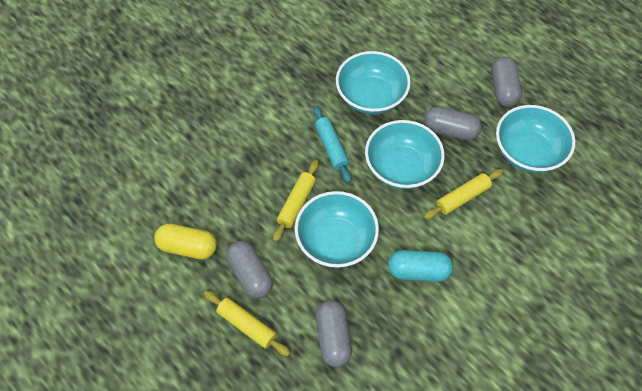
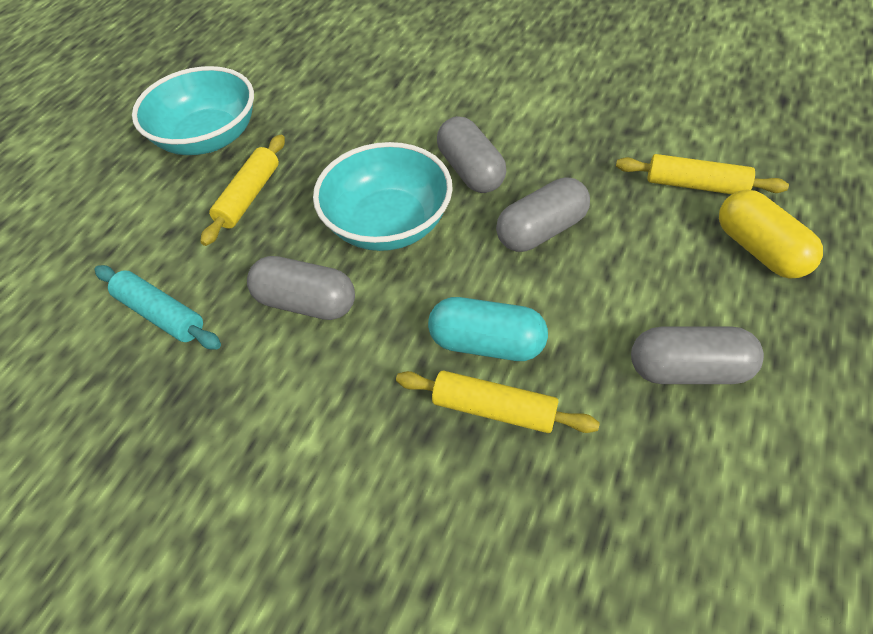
turquoise bowl: 4 -> 2

